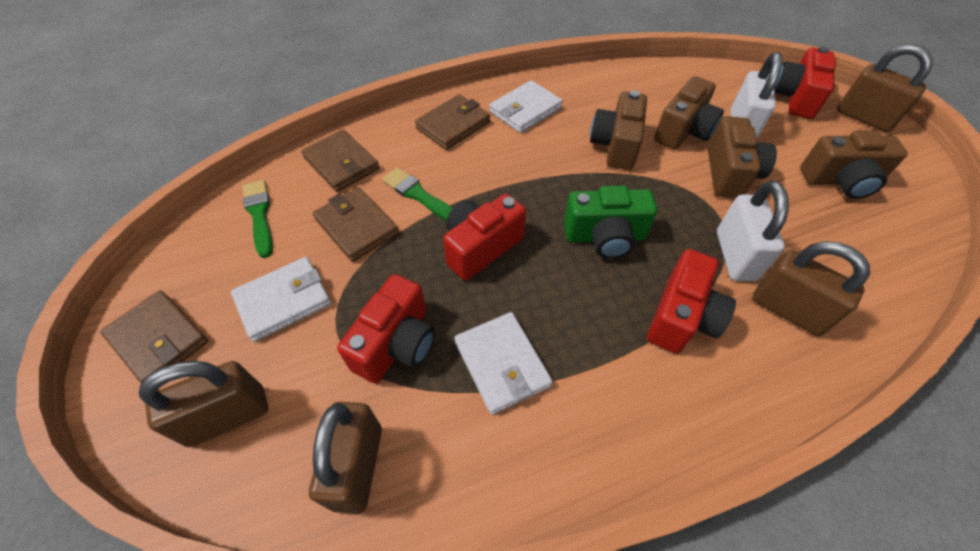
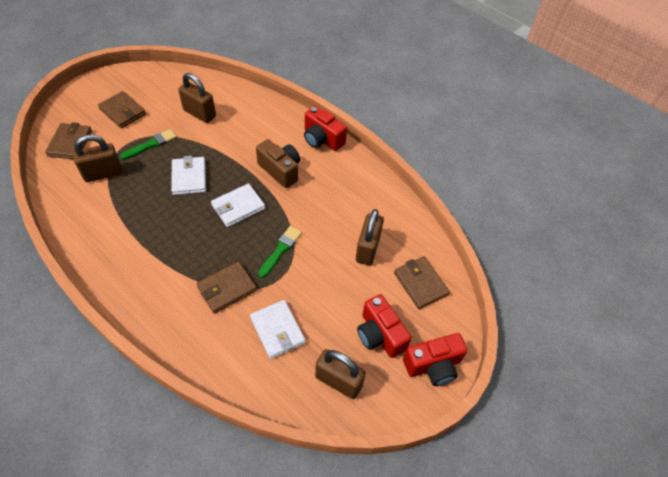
brown camera: 4 -> 1
green camera: 1 -> 0
red camera: 4 -> 3
white padlock: 2 -> 0

